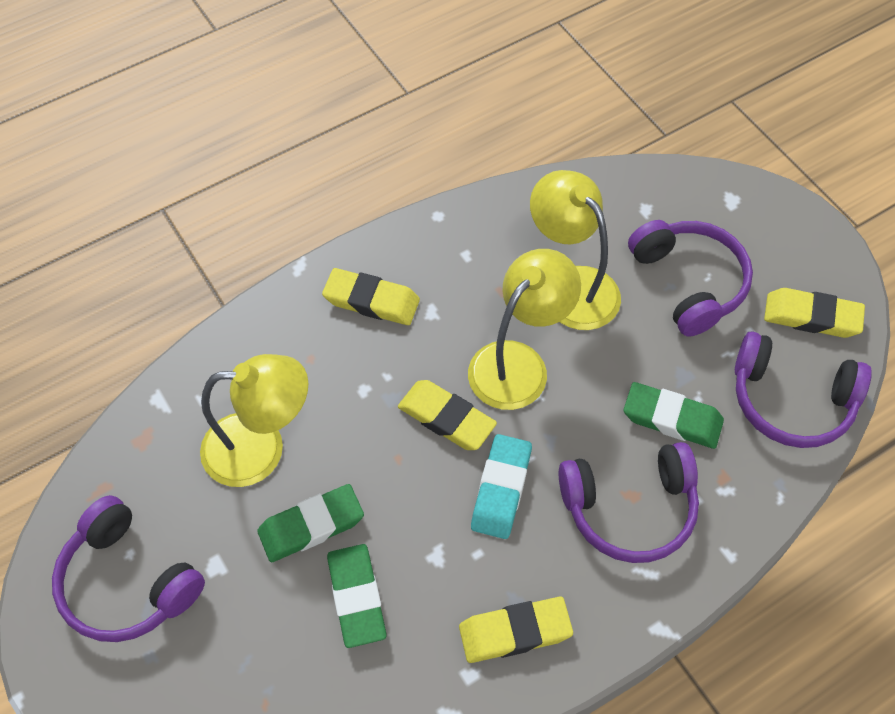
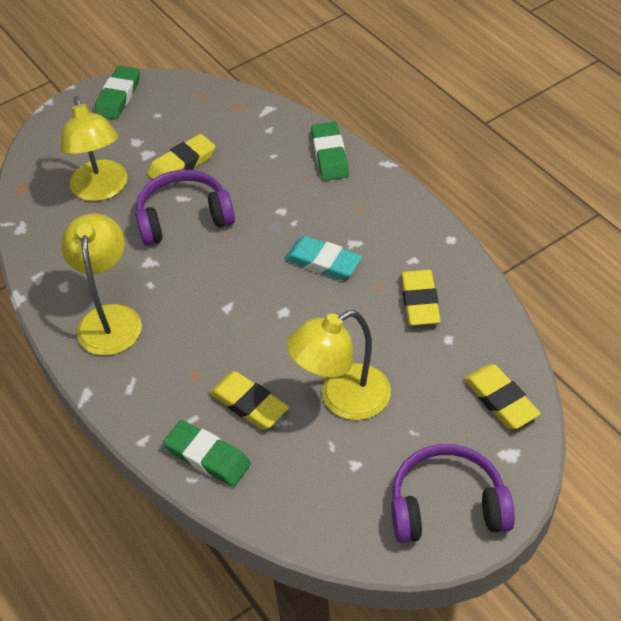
purple headphones: 4 -> 2

